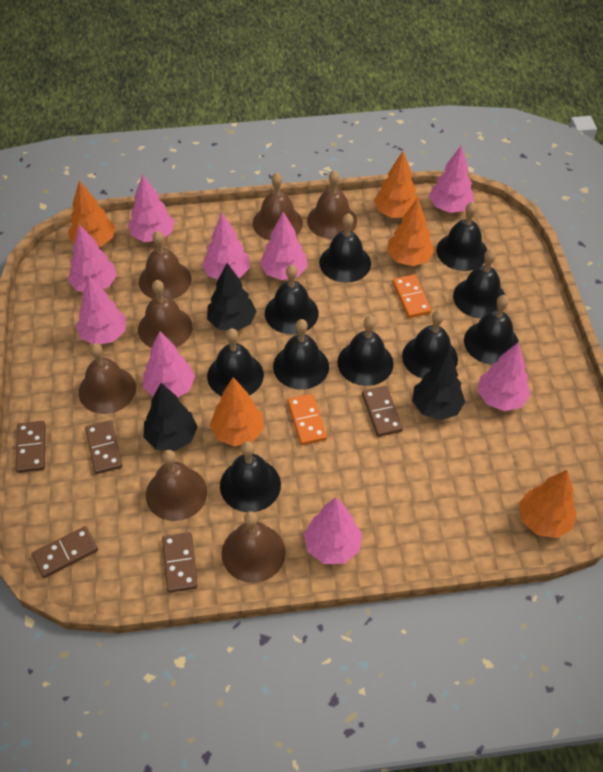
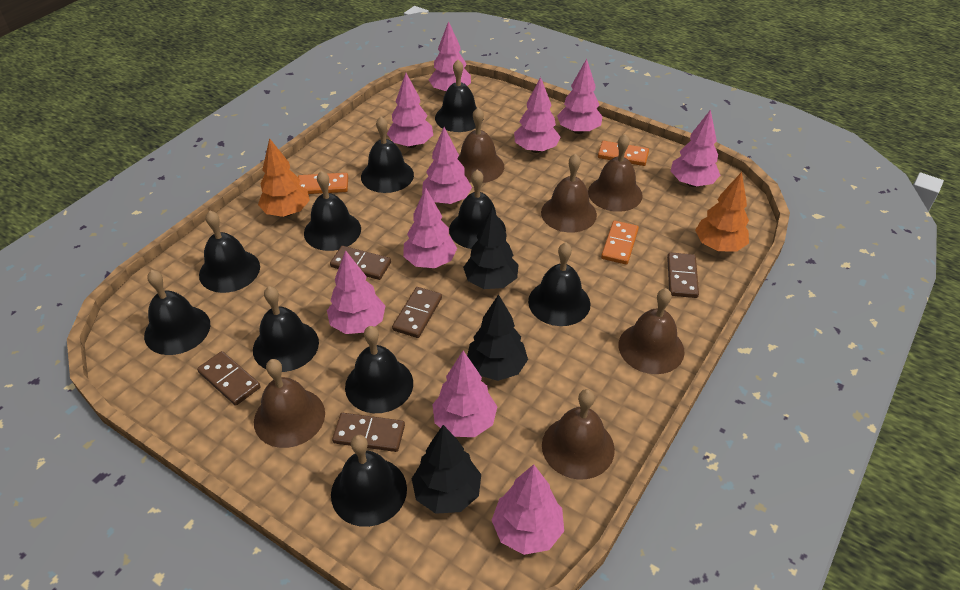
brown bell: 7 -> 6
orange domino: 2 -> 3
orange tree: 5 -> 2
pink tree: 9 -> 10

